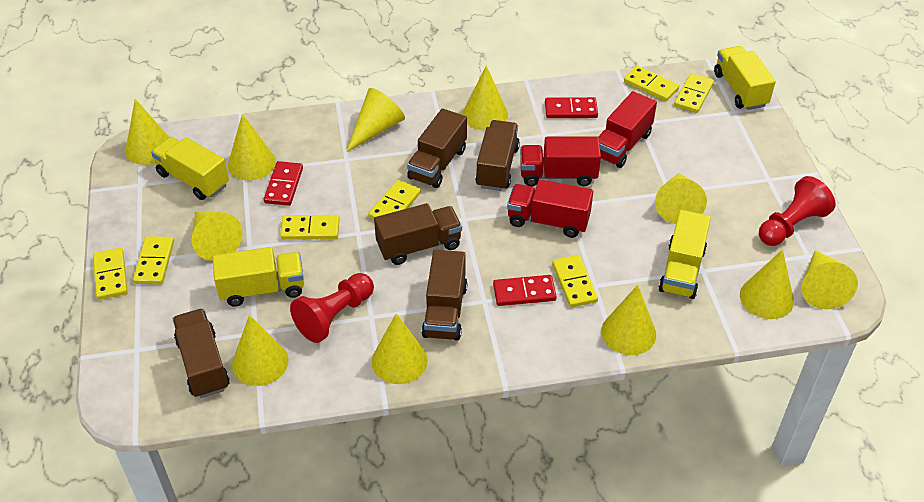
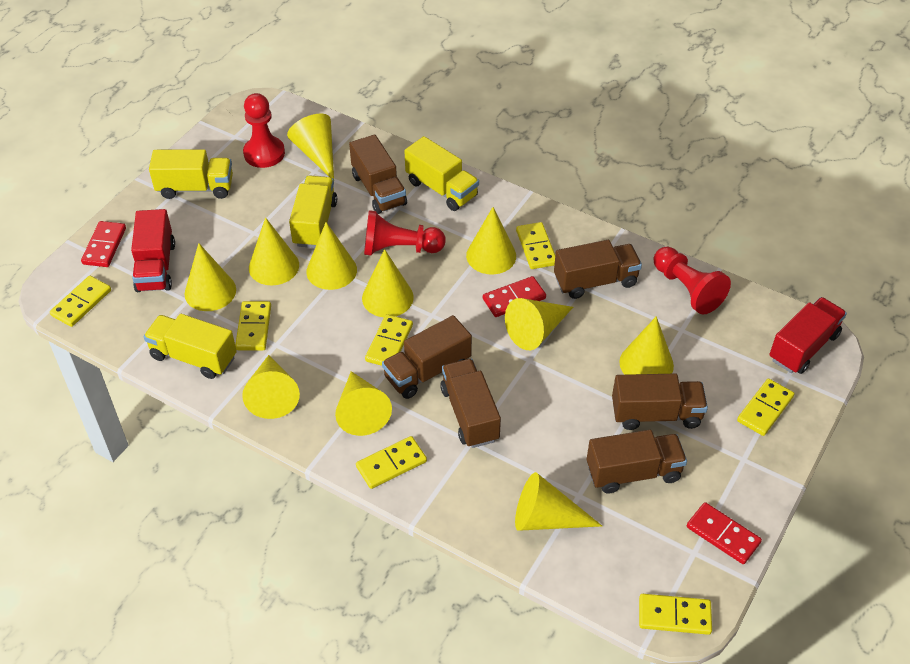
brown truck: 5 -> 6
red pawn: 2 -> 3
red truck: 3 -> 2

